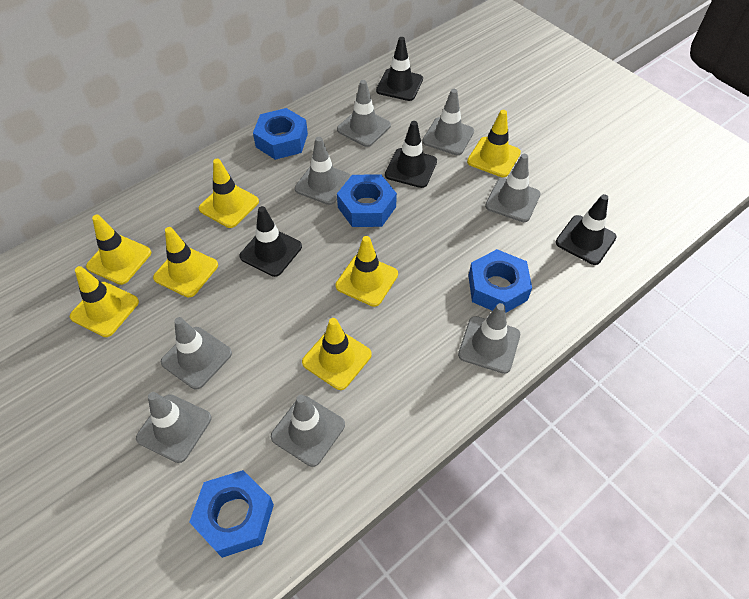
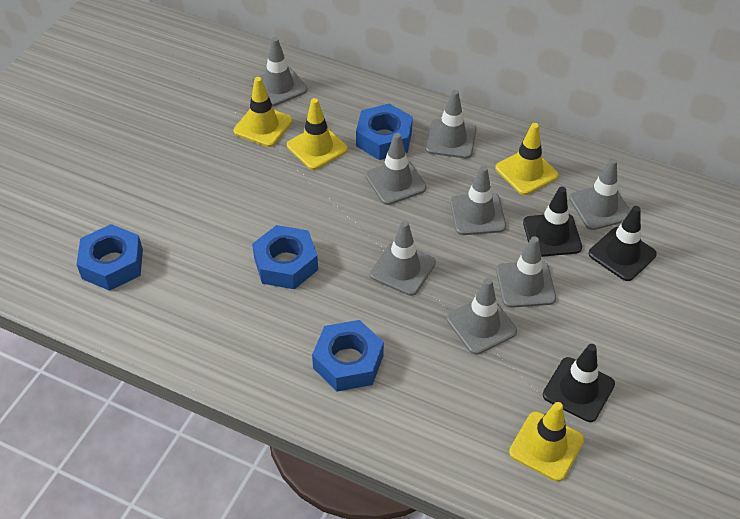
black traffic cone: 4 -> 3
yellow traffic cone: 7 -> 4

